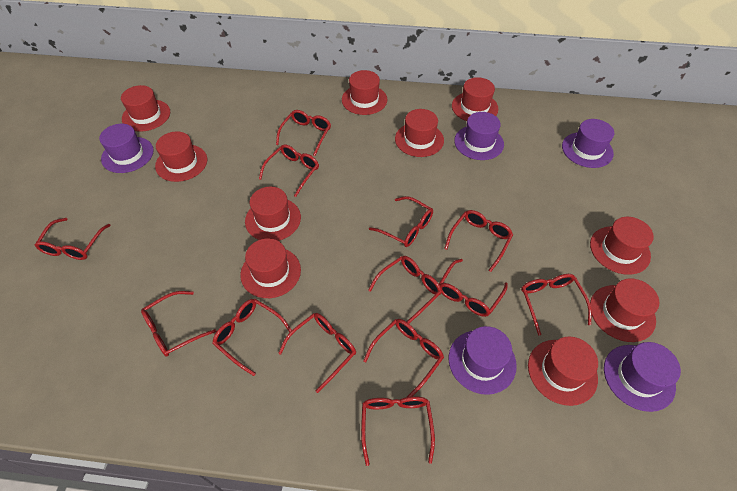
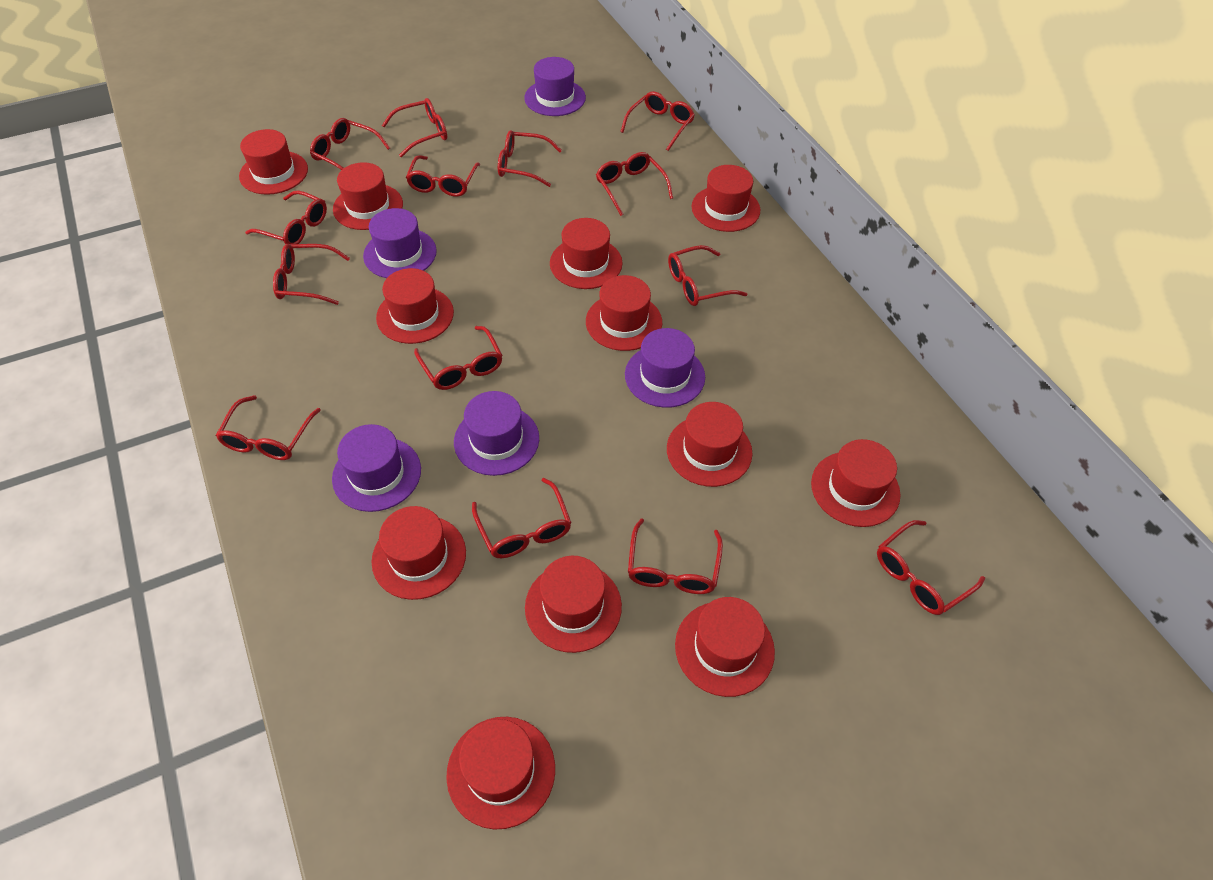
red glasses: 13 -> 14
red hat: 10 -> 12

